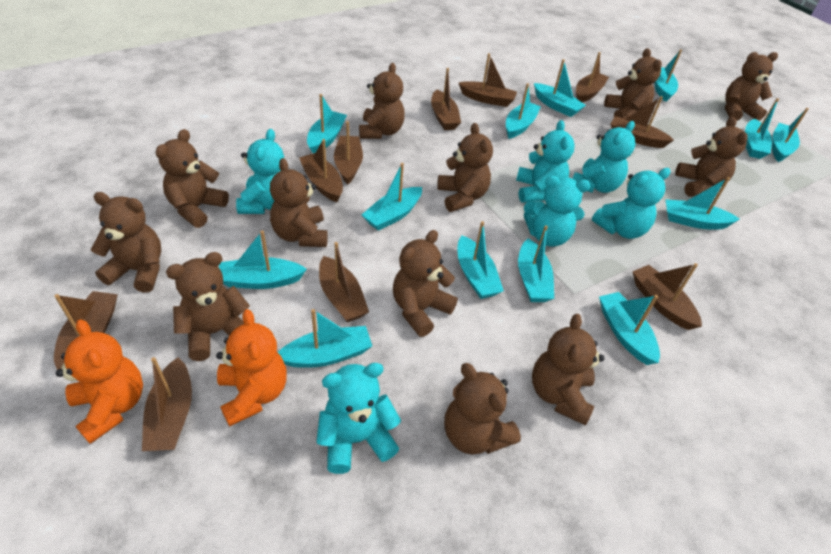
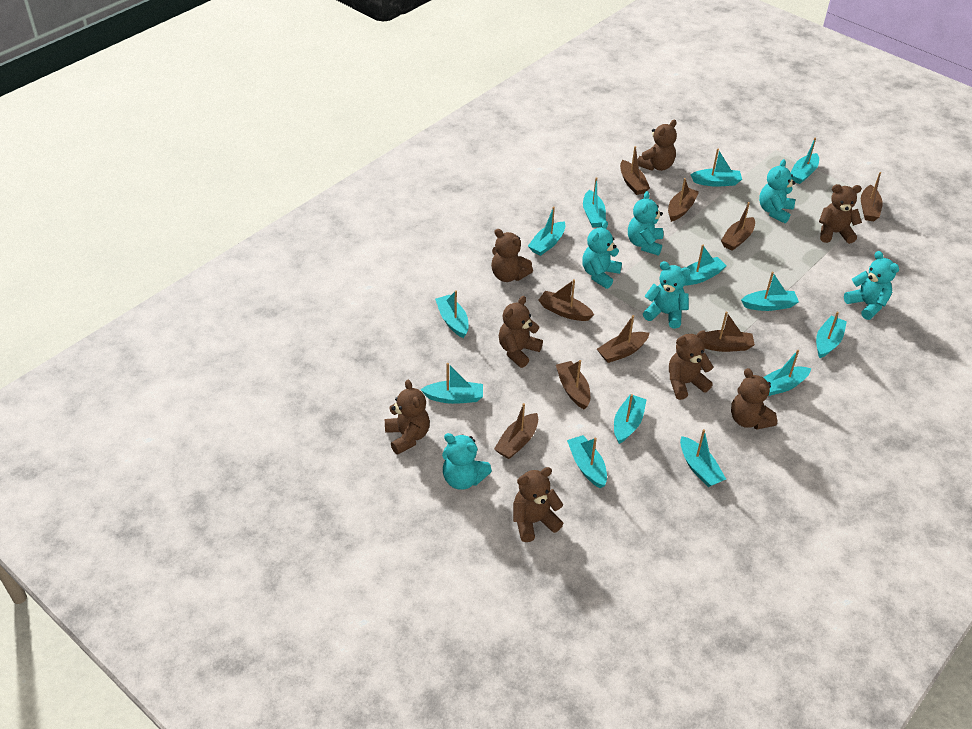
brown boat: 10 -> 9
brown teddy bear: 12 -> 8
orange teddy bear: 2 -> 0

